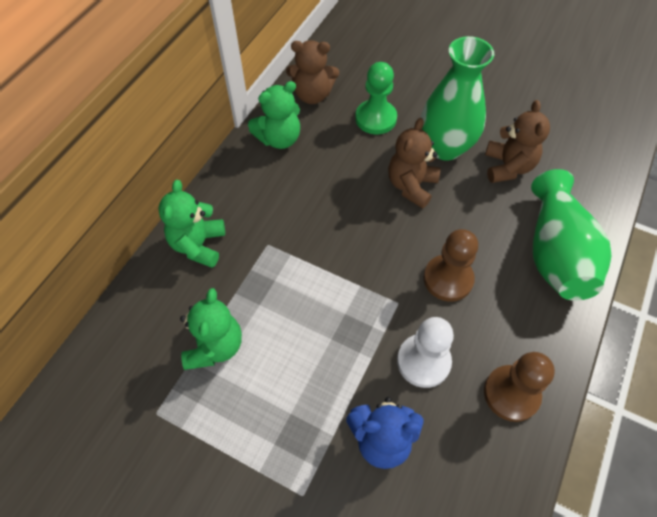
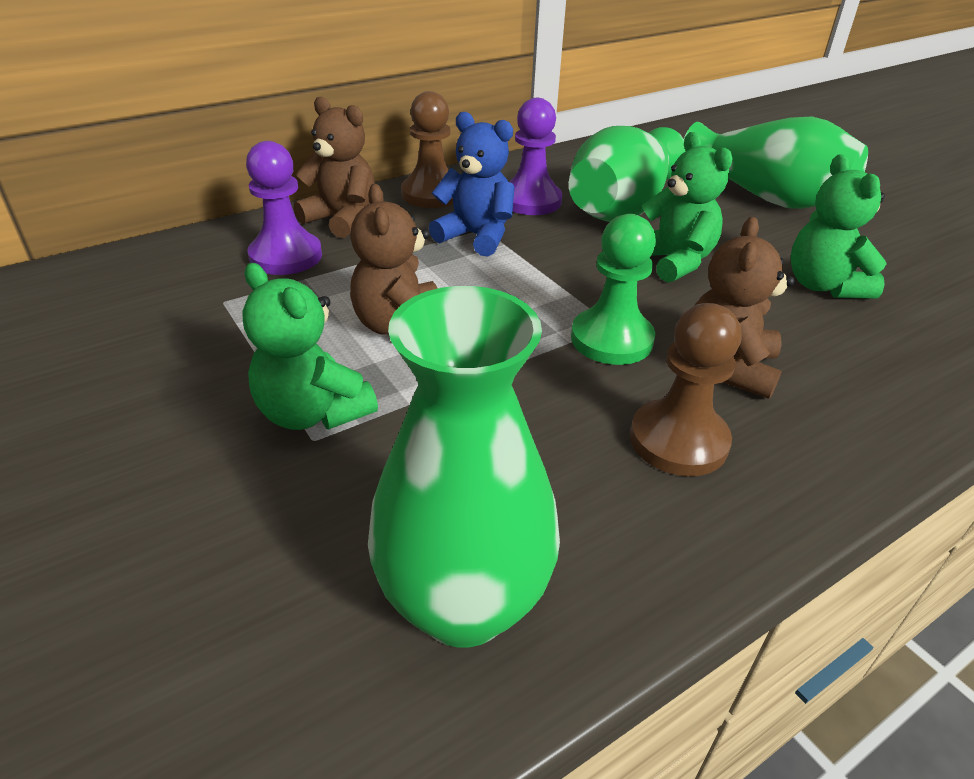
green vase: 2 -> 3
purple pawn: 0 -> 2
white pawn: 1 -> 0

